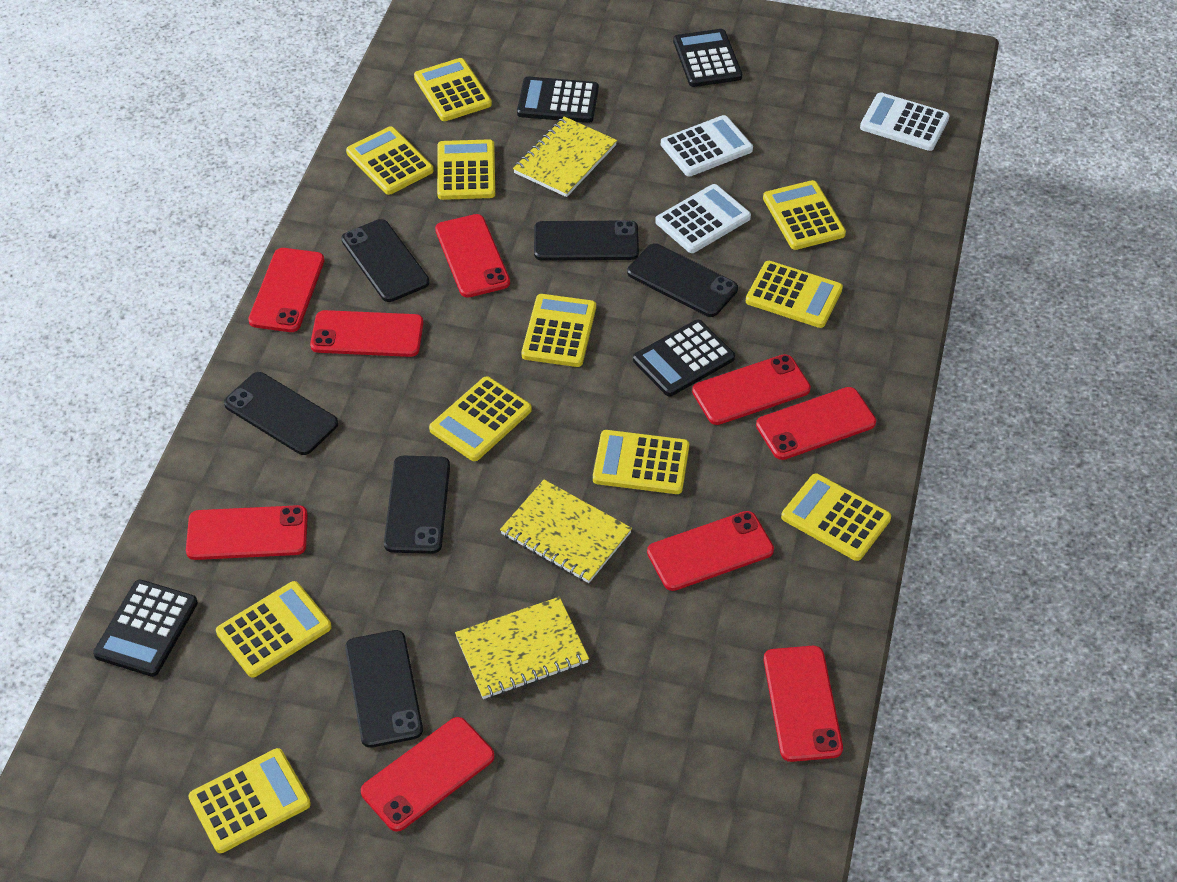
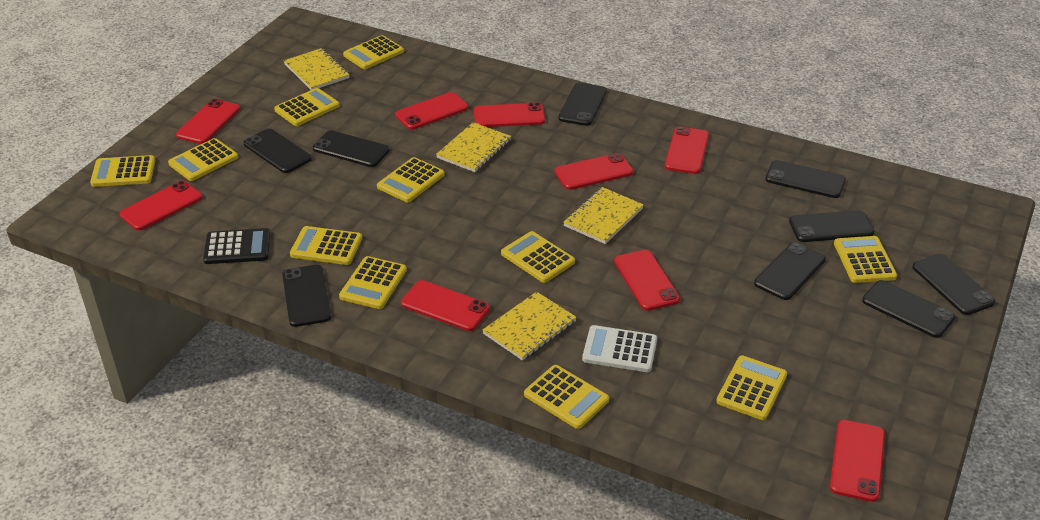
black calculator: 4 -> 1
black phone: 6 -> 9
white calculator: 3 -> 1
yellow notebook: 3 -> 4

